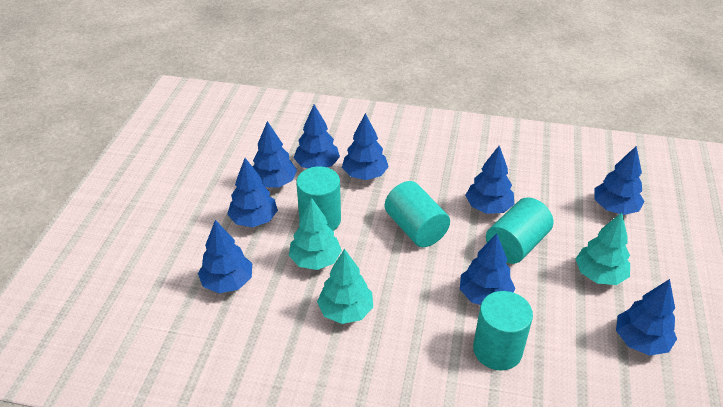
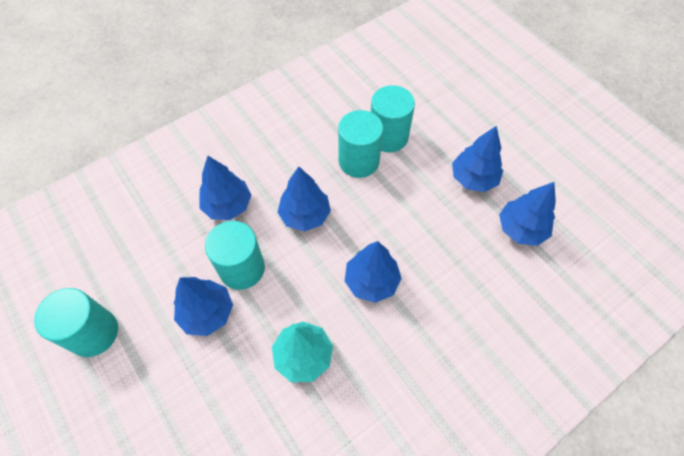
blue tree: 9 -> 6
turquoise tree: 3 -> 1

